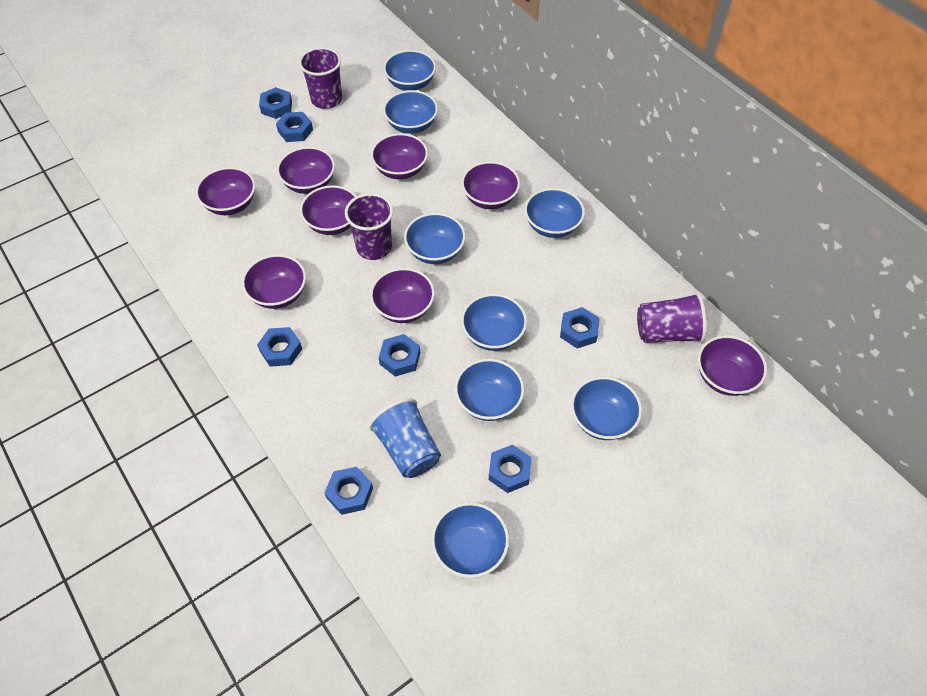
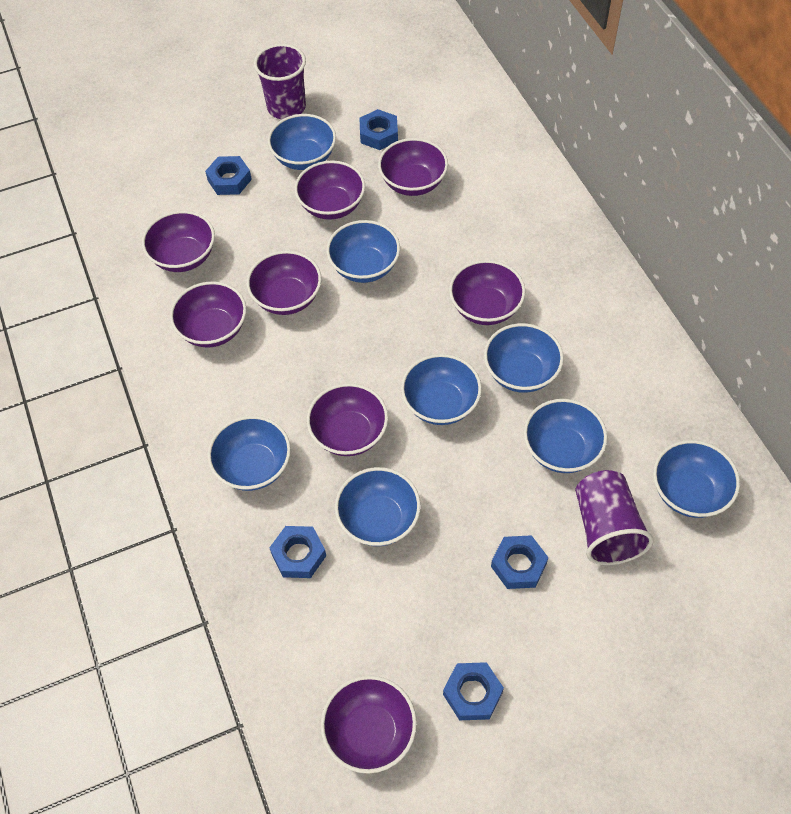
blue cup: 1 -> 0
blue nut: 7 -> 5
purple cup: 3 -> 2

